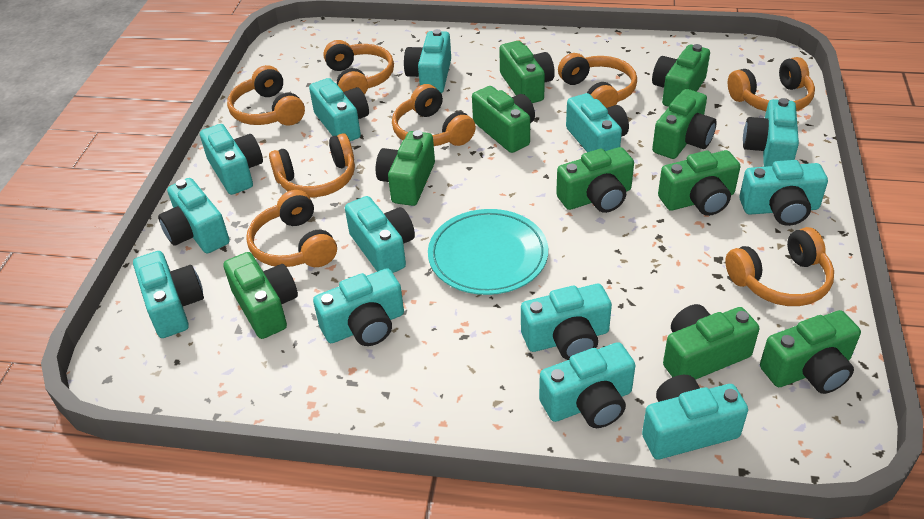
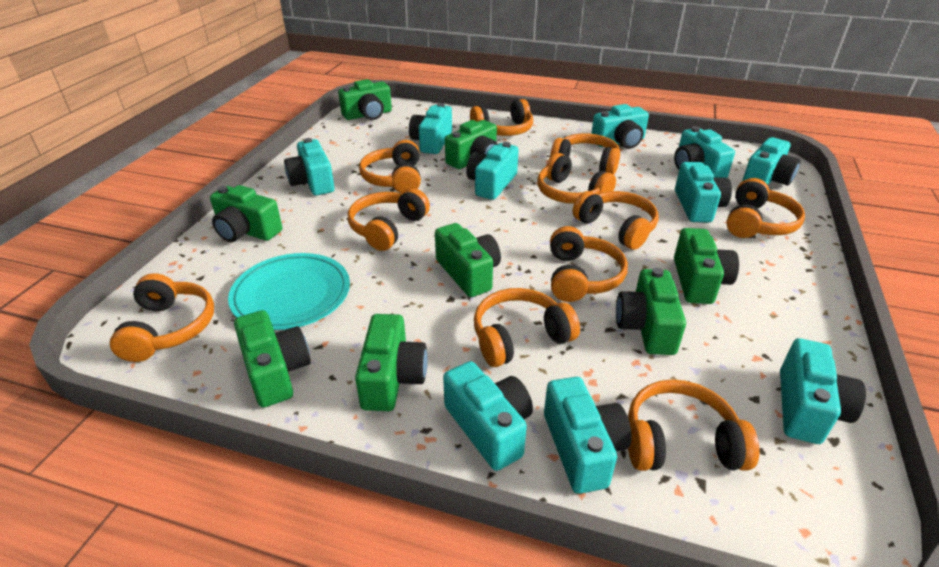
green camera: 10 -> 8
orange headphones: 8 -> 11
turquoise camera: 13 -> 10

